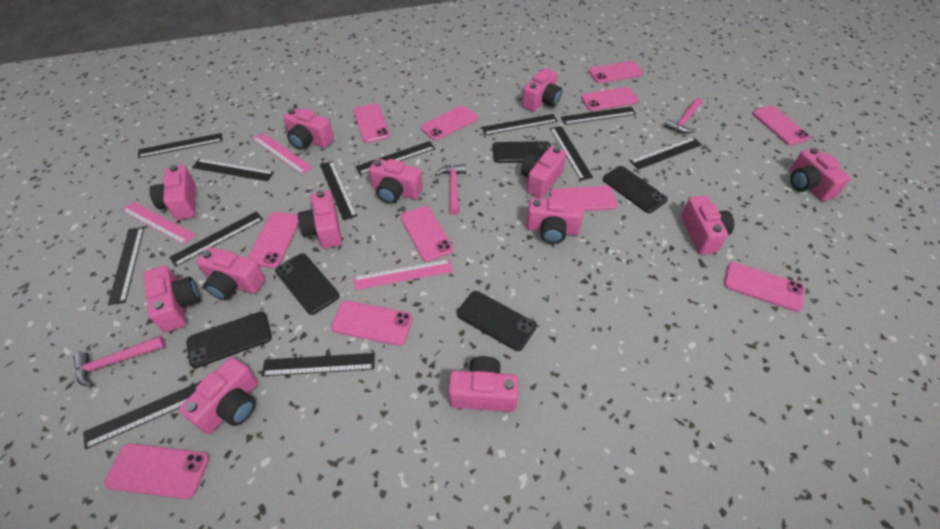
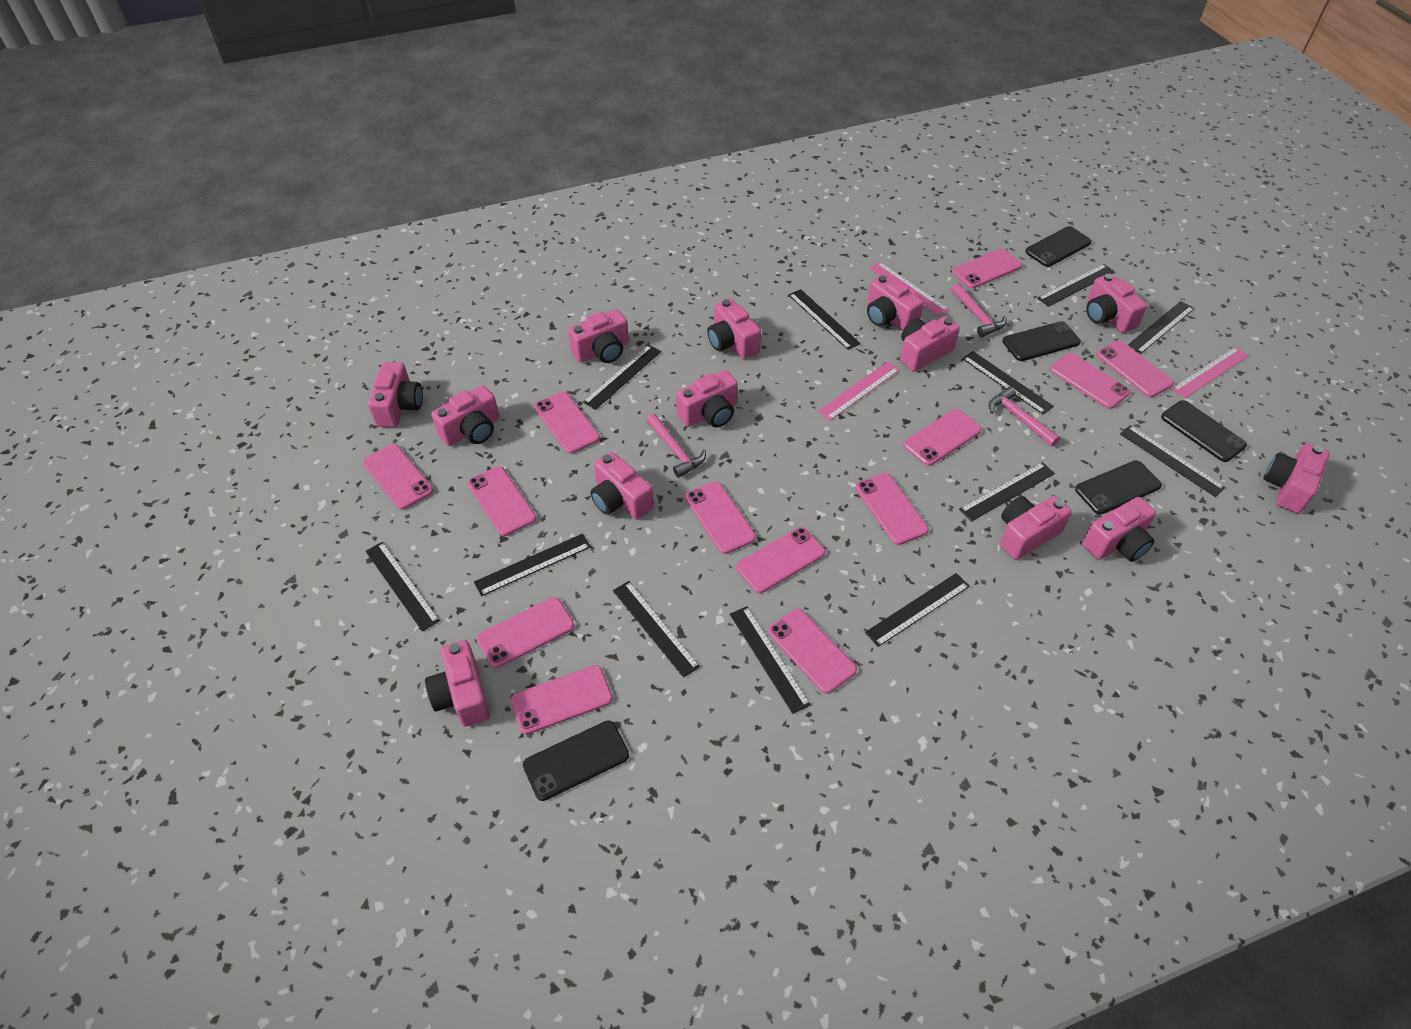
pink phone: 11 -> 13

